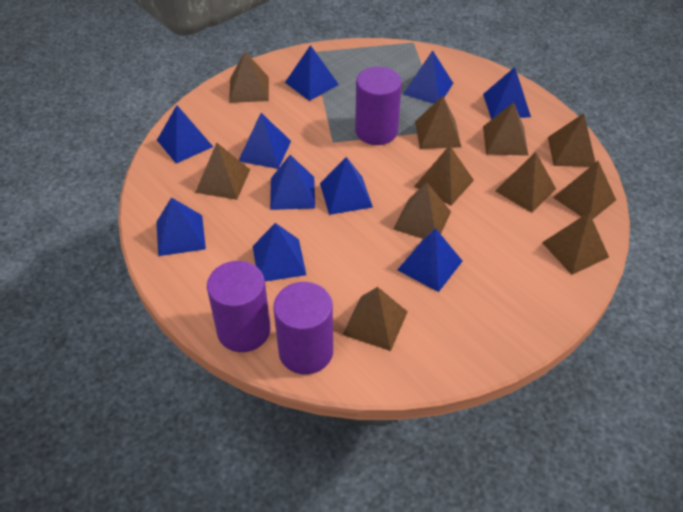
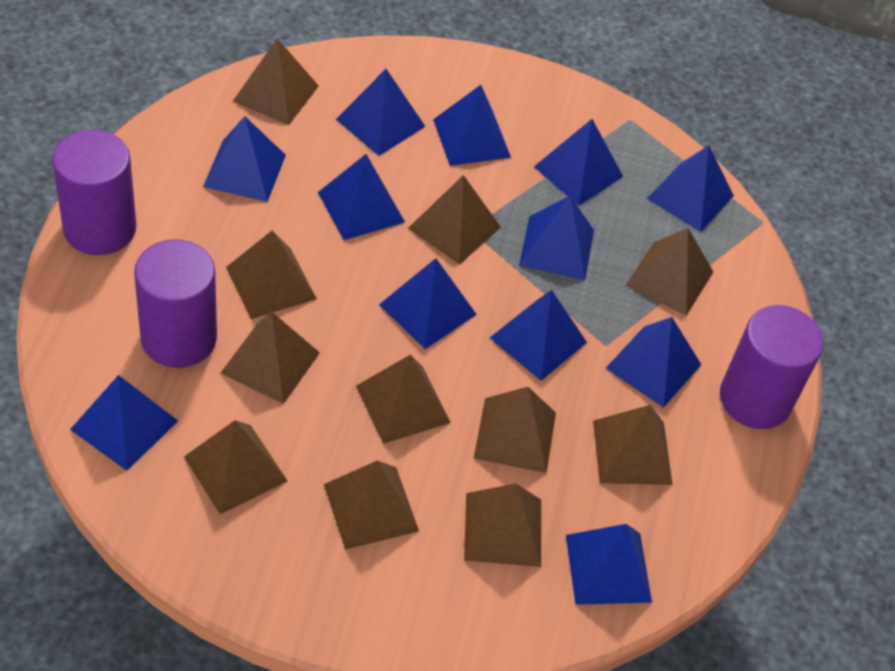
blue pyramid: 10 -> 12

